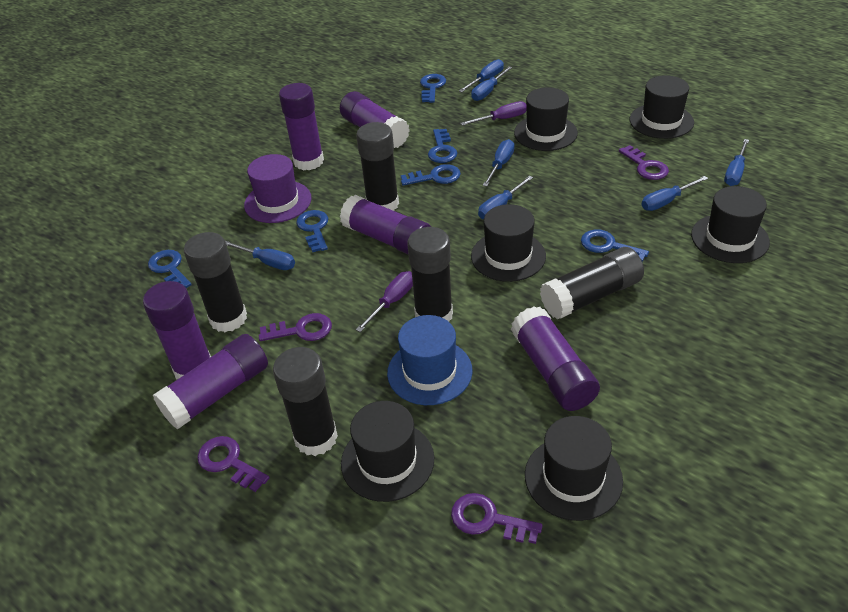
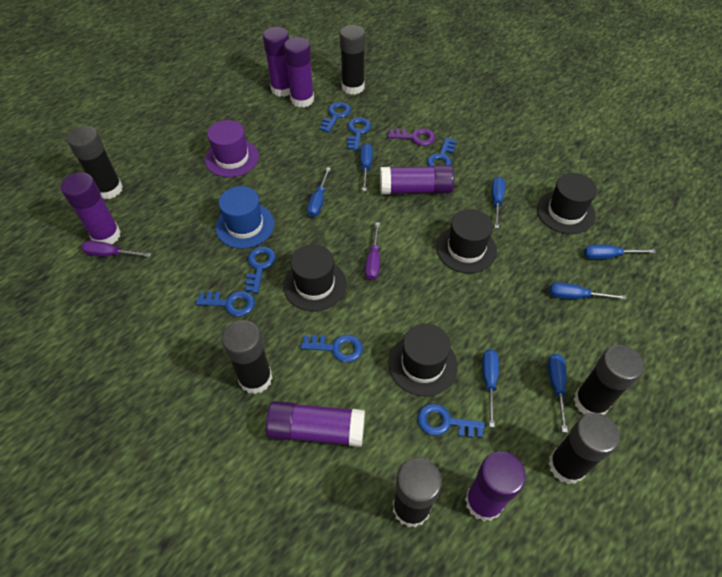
black glue stick: 5 -> 6
black hat: 6 -> 4
blue key: 6 -> 7
purple key: 4 -> 1

